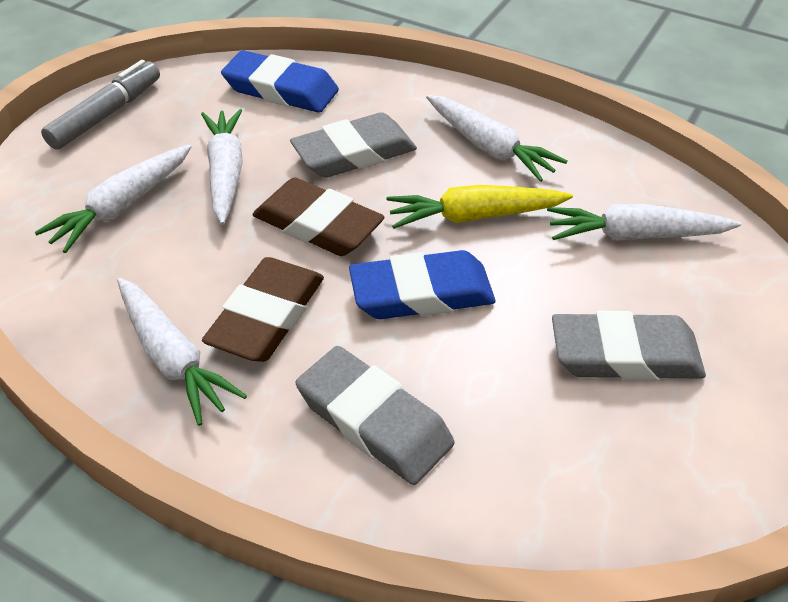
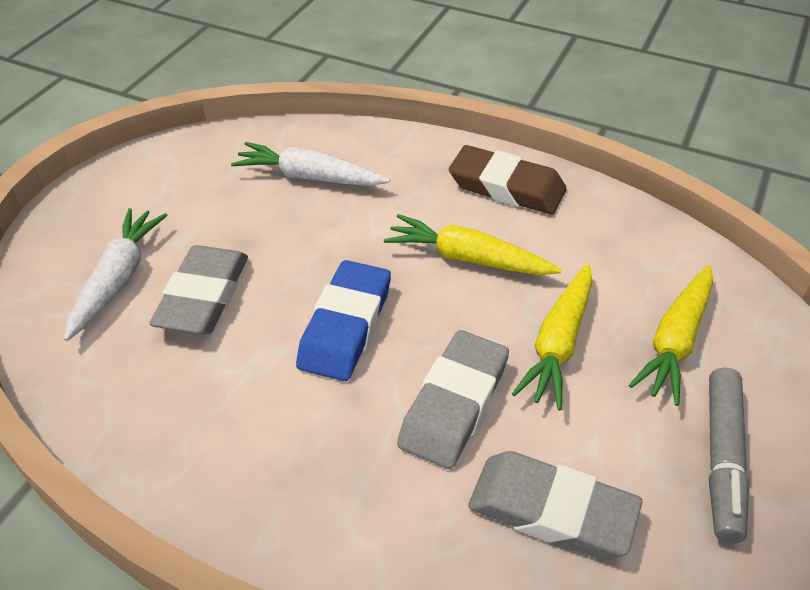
blue eraser: 2 -> 1
brown eraser: 2 -> 1
white carrot: 5 -> 2
yellow carrot: 1 -> 3

